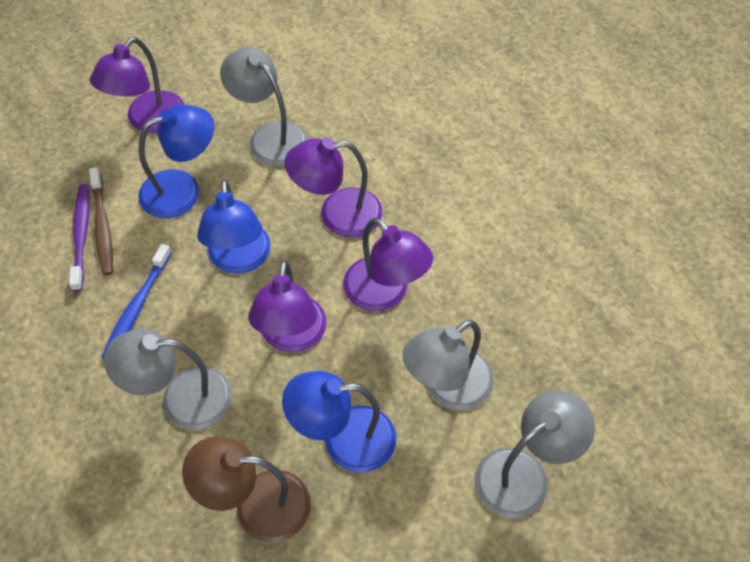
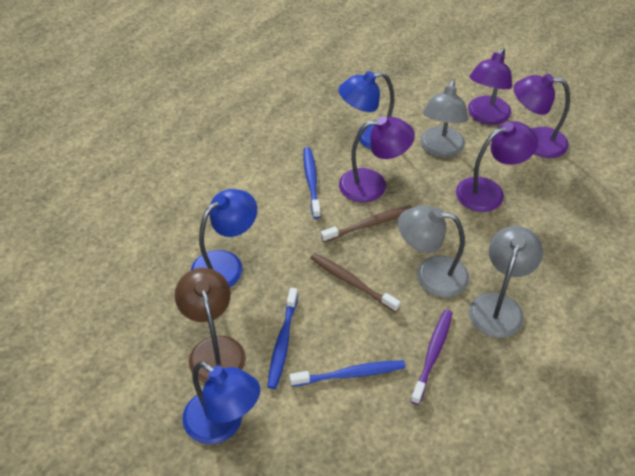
blue toothbrush: 1 -> 3
brown toothbrush: 1 -> 2
grey lamp: 4 -> 3

